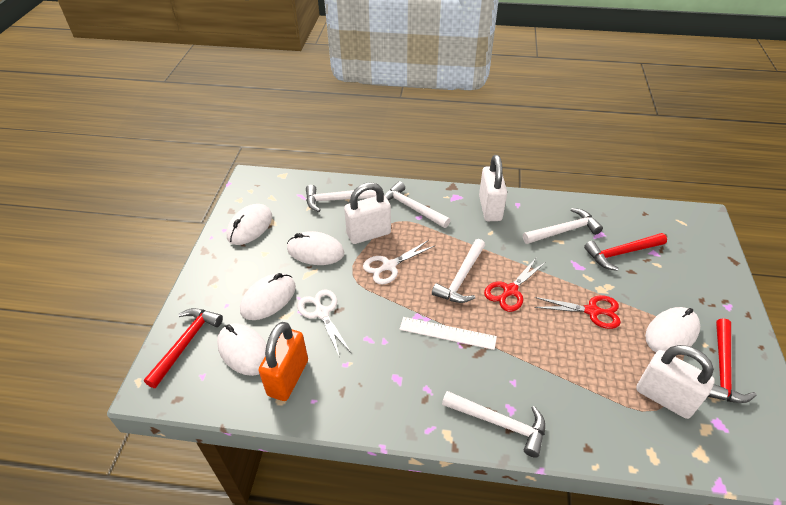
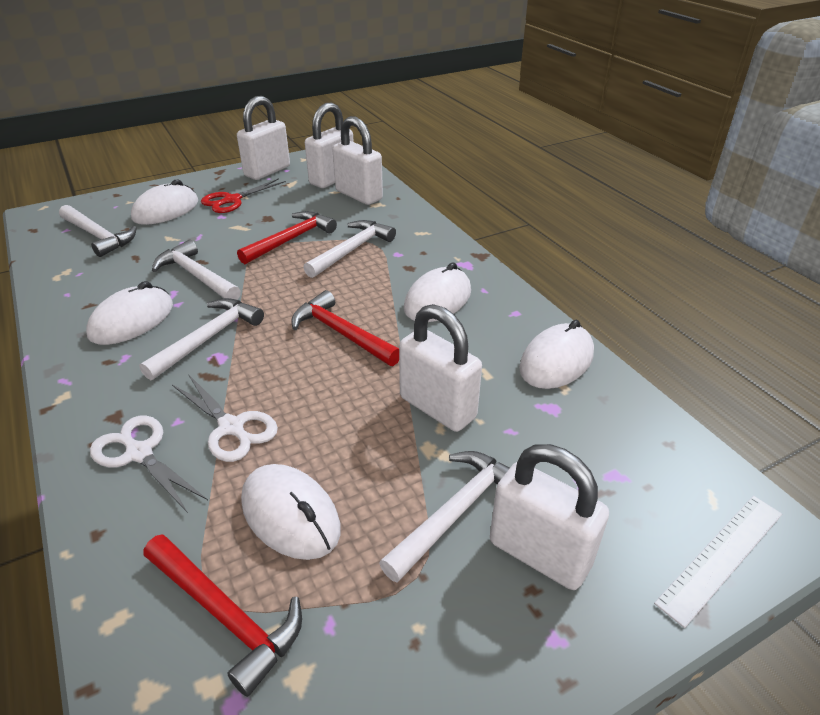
orange padlock: 1 -> 0
red scissors: 2 -> 1
white padlock: 3 -> 5

